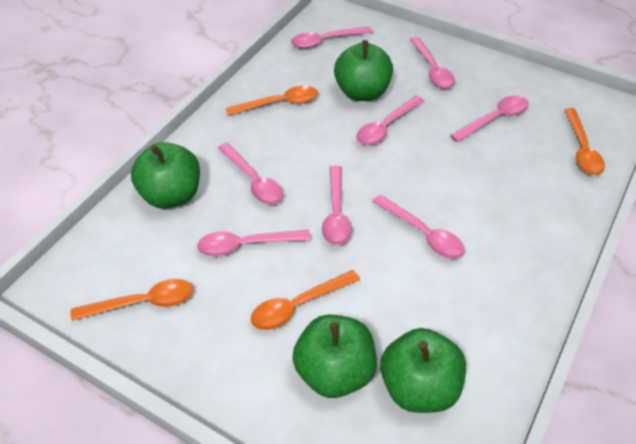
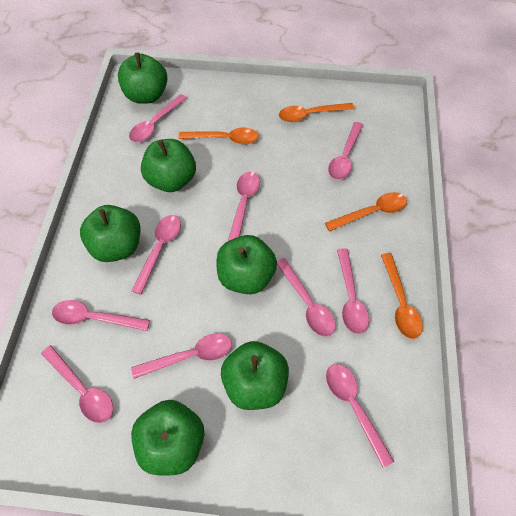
green apple: 4 -> 6
pink spoon: 8 -> 10

